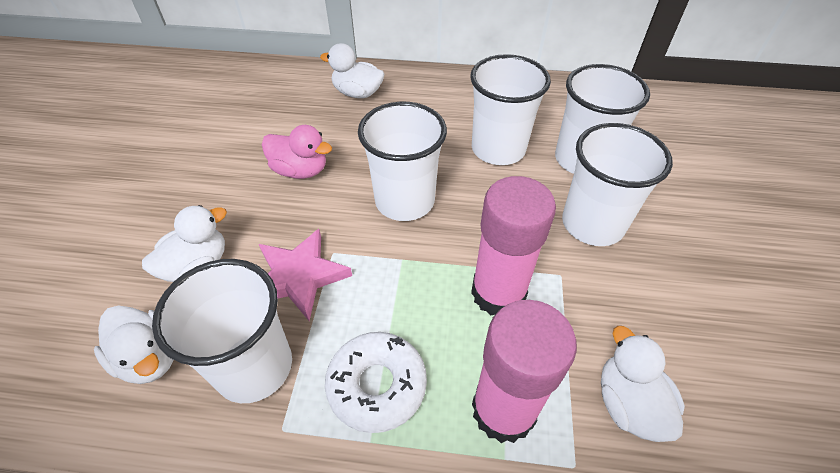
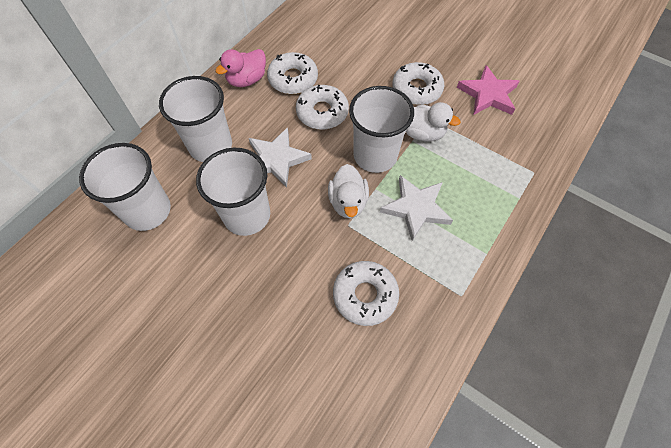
pink glue stick: 2 -> 0
white cup: 5 -> 4
white donut: 1 -> 4
white duck: 4 -> 2
white star: 0 -> 2

